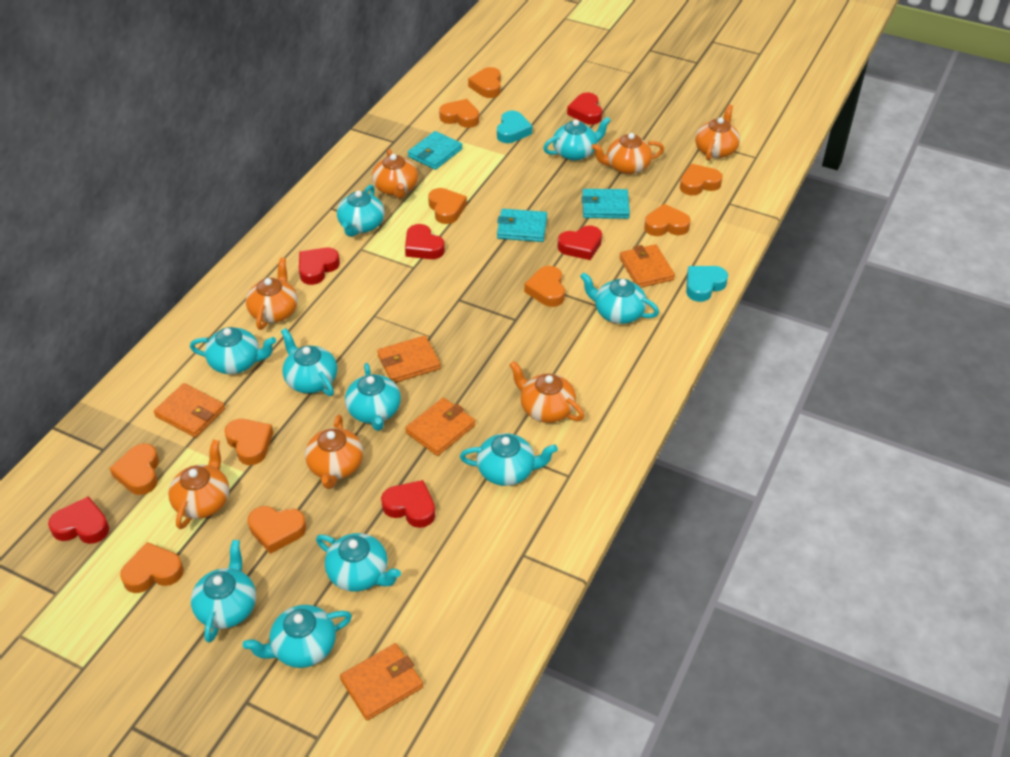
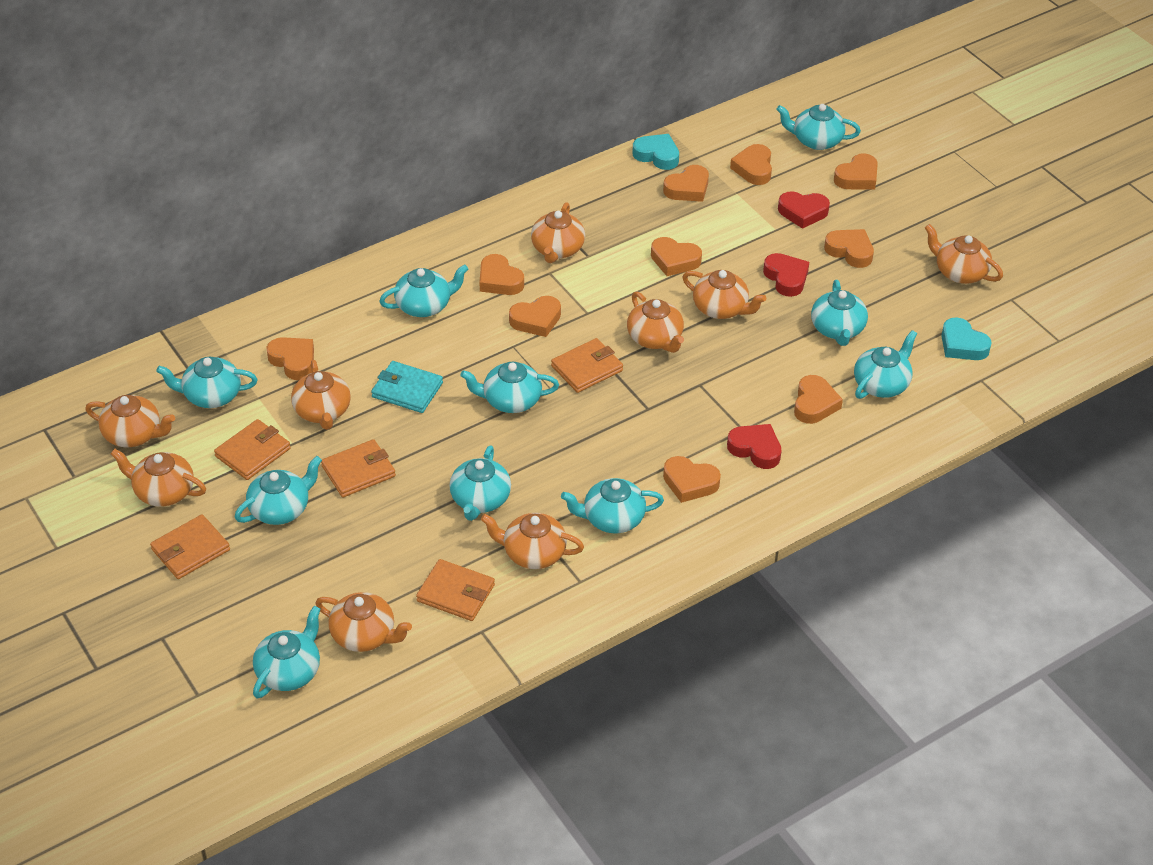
orange teapot: 7 -> 9
red heart: 6 -> 3
turquoise wallet: 3 -> 1

